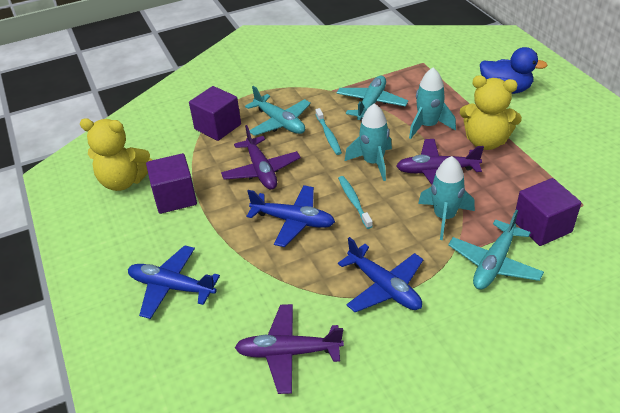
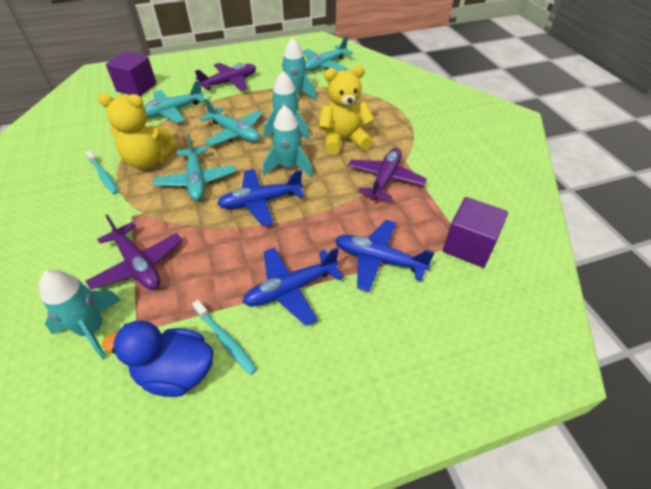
purple cube: 3 -> 2
turquoise plane: 3 -> 4
turquoise rocket: 3 -> 4

